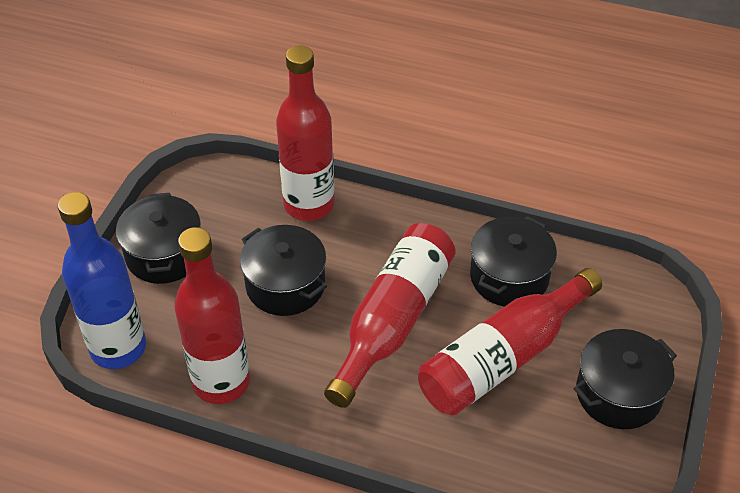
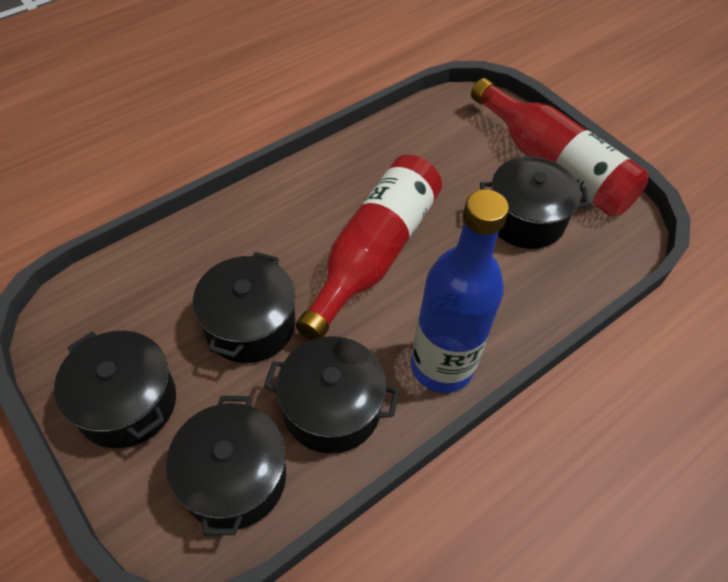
black pot: 4 -> 5
red bottle: 4 -> 2

